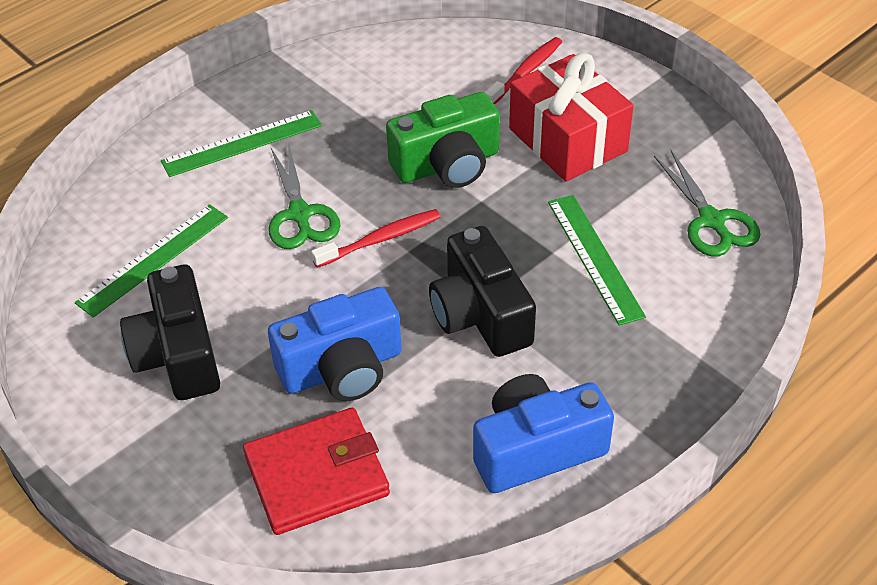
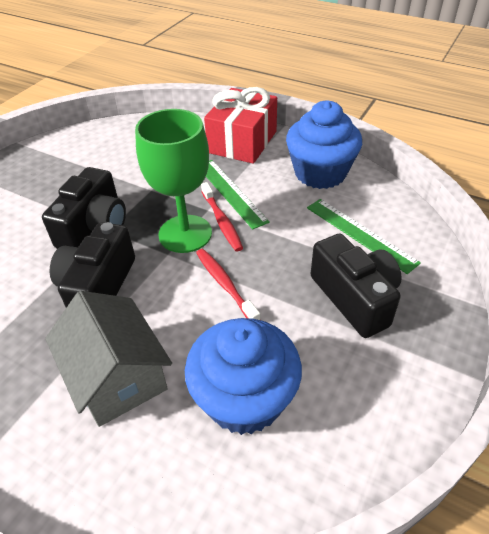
black camera: 2 -> 3
blue camera: 2 -> 0
blue cupcake: 0 -> 2
green camera: 1 -> 0
green goblet: 0 -> 1
green ruler: 3 -> 2
green scissors: 2 -> 0
grey house: 0 -> 1
red wallet: 1 -> 0

